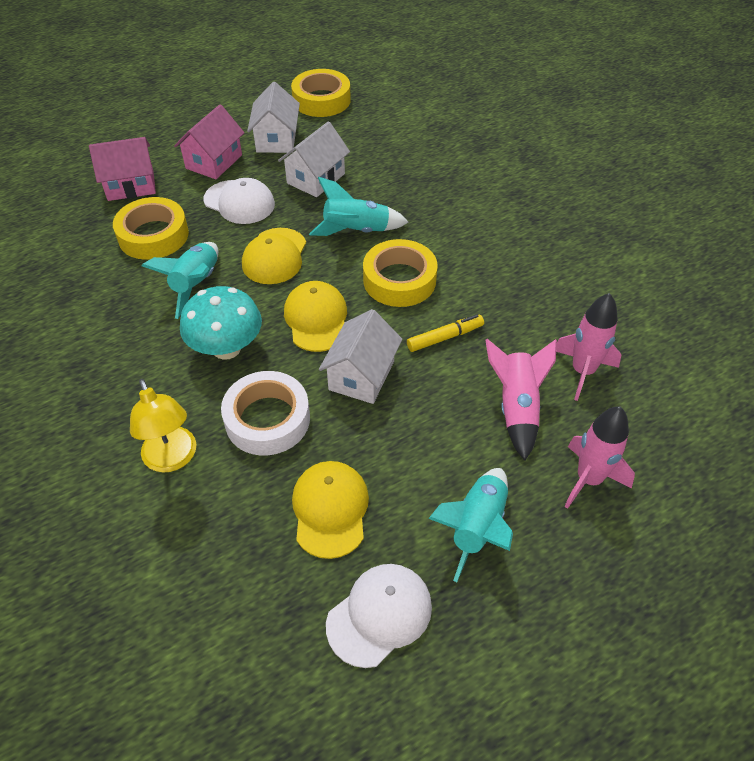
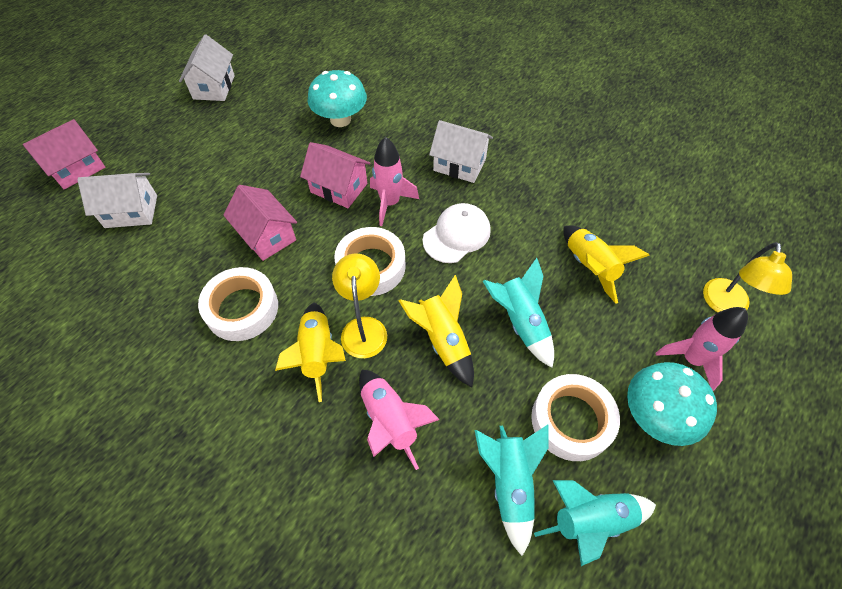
pink house: 2 -> 3
turquoise mushroom: 1 -> 2
white cap: 2 -> 1
white tape: 1 -> 3
yellow cap: 3 -> 0
yellow lamp: 1 -> 2
yellow marker: 1 -> 0
yellow rocket: 0 -> 3
yellow tape: 3 -> 0

